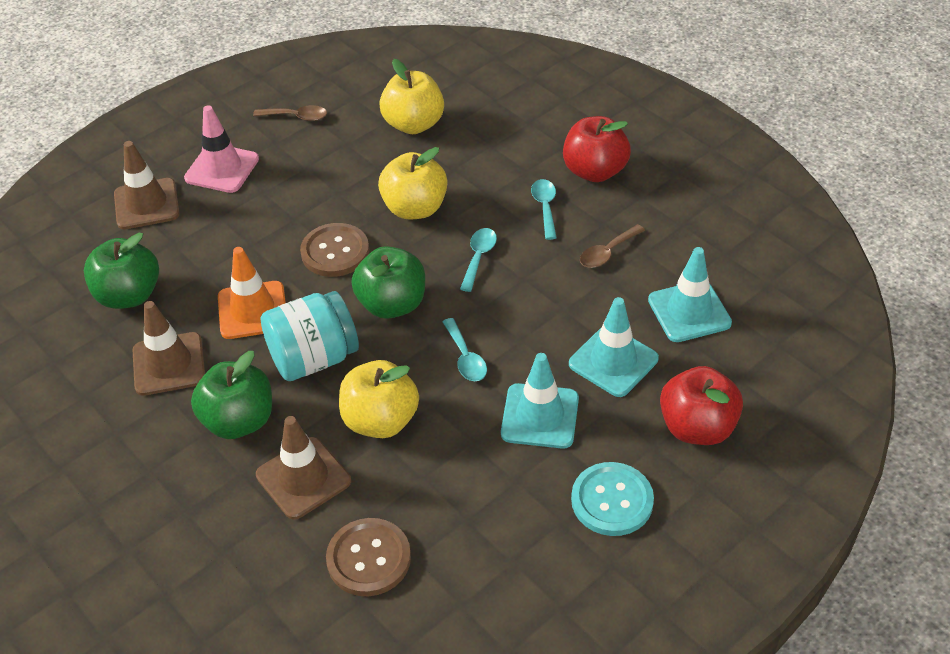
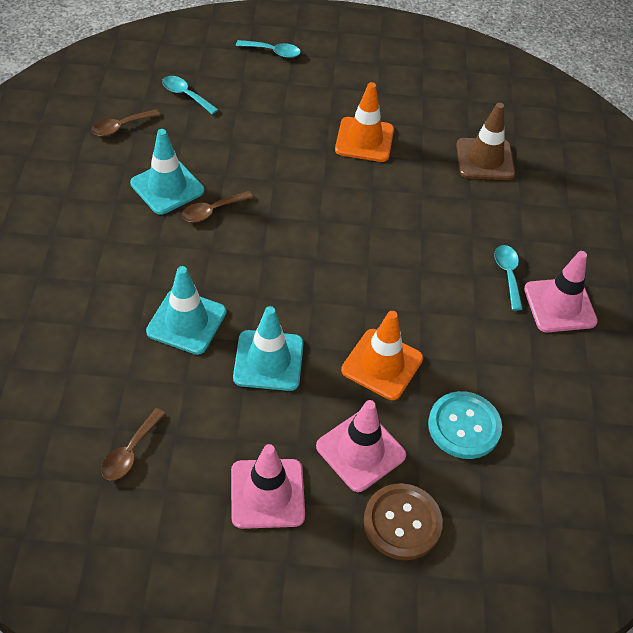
brown button: 2 -> 1
brown spoon: 2 -> 3
brown traffic cone: 3 -> 1
green apple: 3 -> 0
orange traffic cone: 1 -> 2
pink traffic cone: 1 -> 3
red apple: 2 -> 0
turquoise jar: 1 -> 0
yellow apple: 3 -> 0

